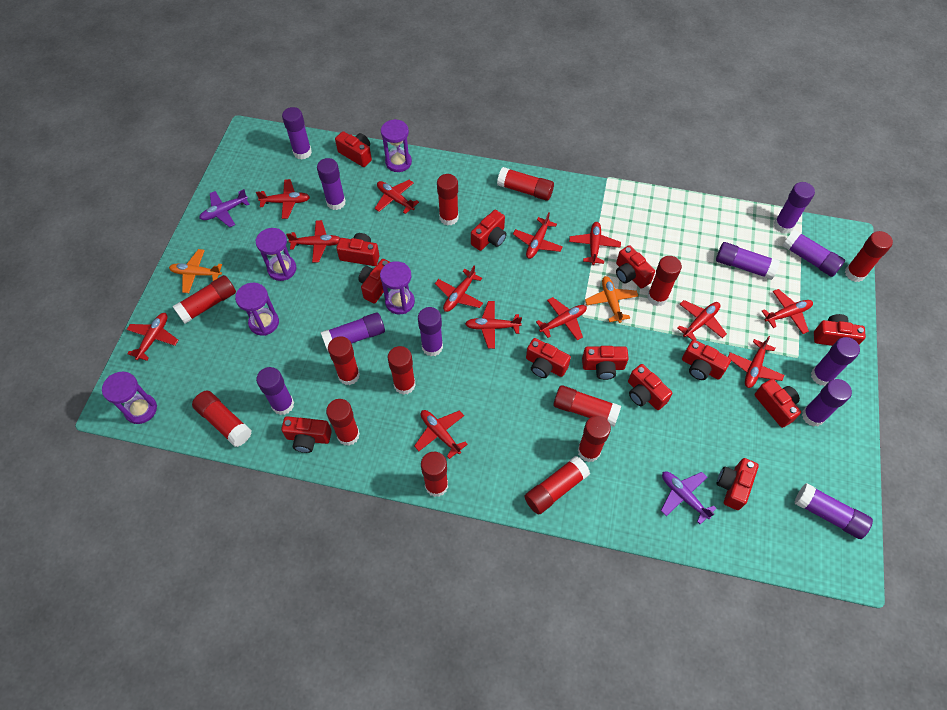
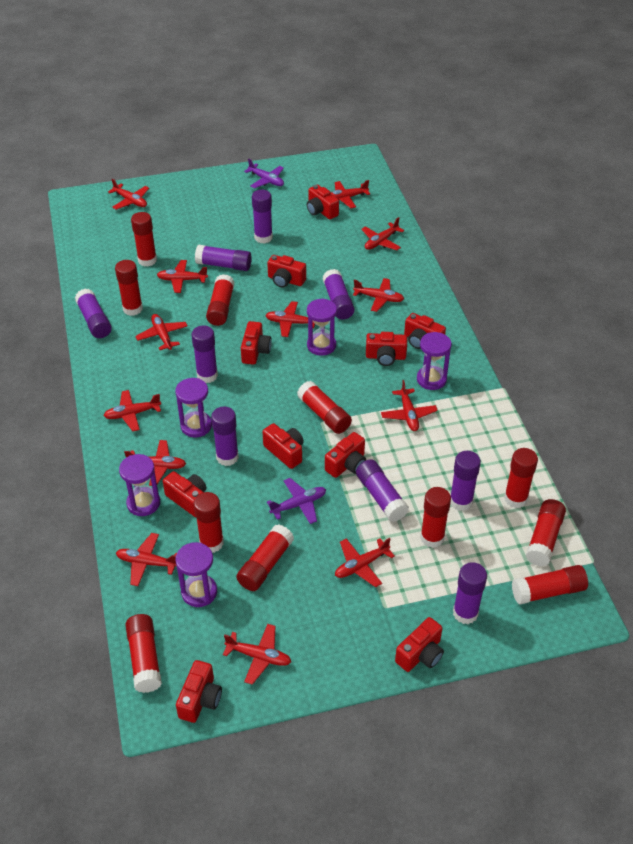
orange plane: 2 -> 0
purple glue stick: 11 -> 9
red camera: 13 -> 10
red glue stick: 13 -> 11

